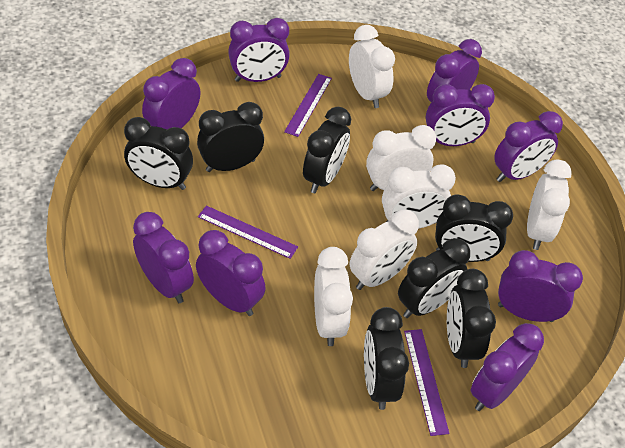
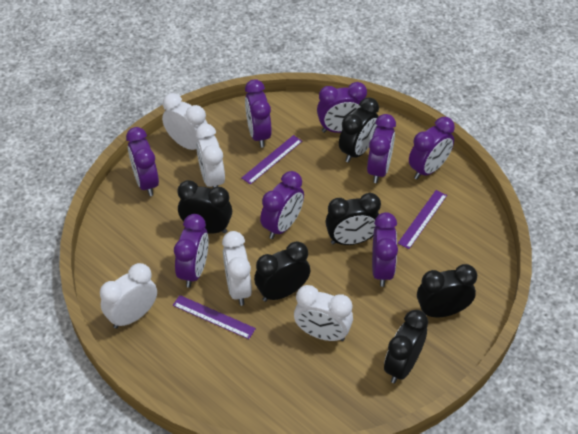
black clock: 7 -> 6
purple clock: 9 -> 8
white clock: 6 -> 5

